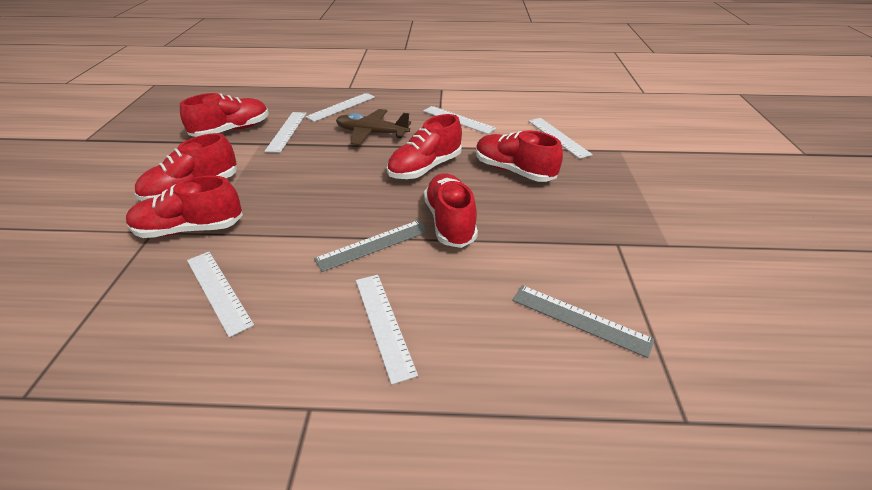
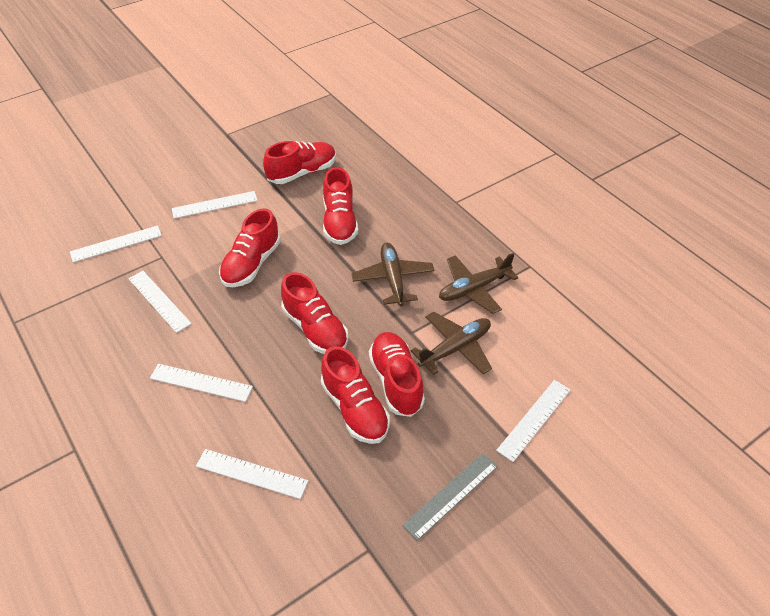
brown plane: 1 -> 3
grey ruler: 2 -> 1

